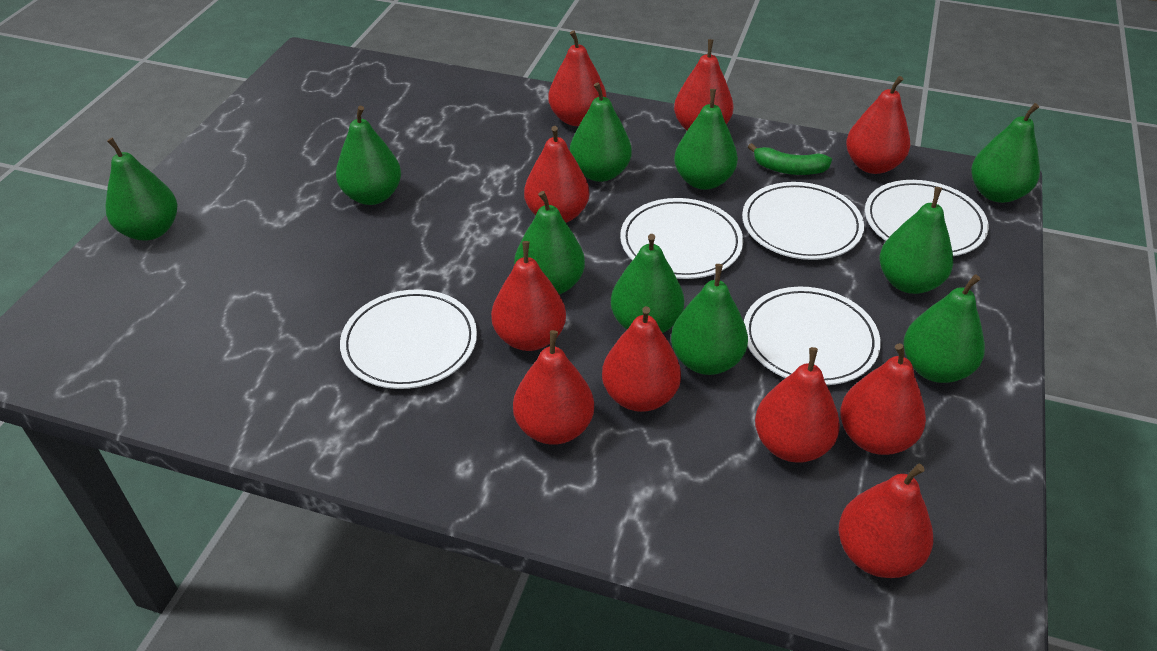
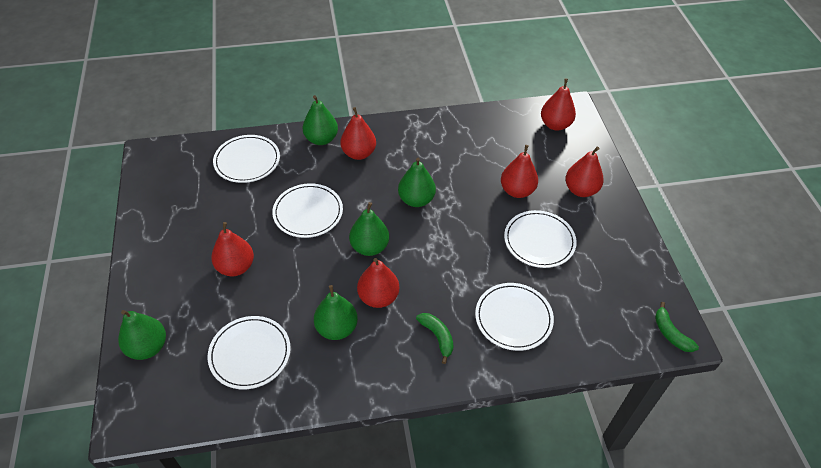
green banana: 1 -> 2
green pear: 10 -> 5
red pear: 10 -> 6

